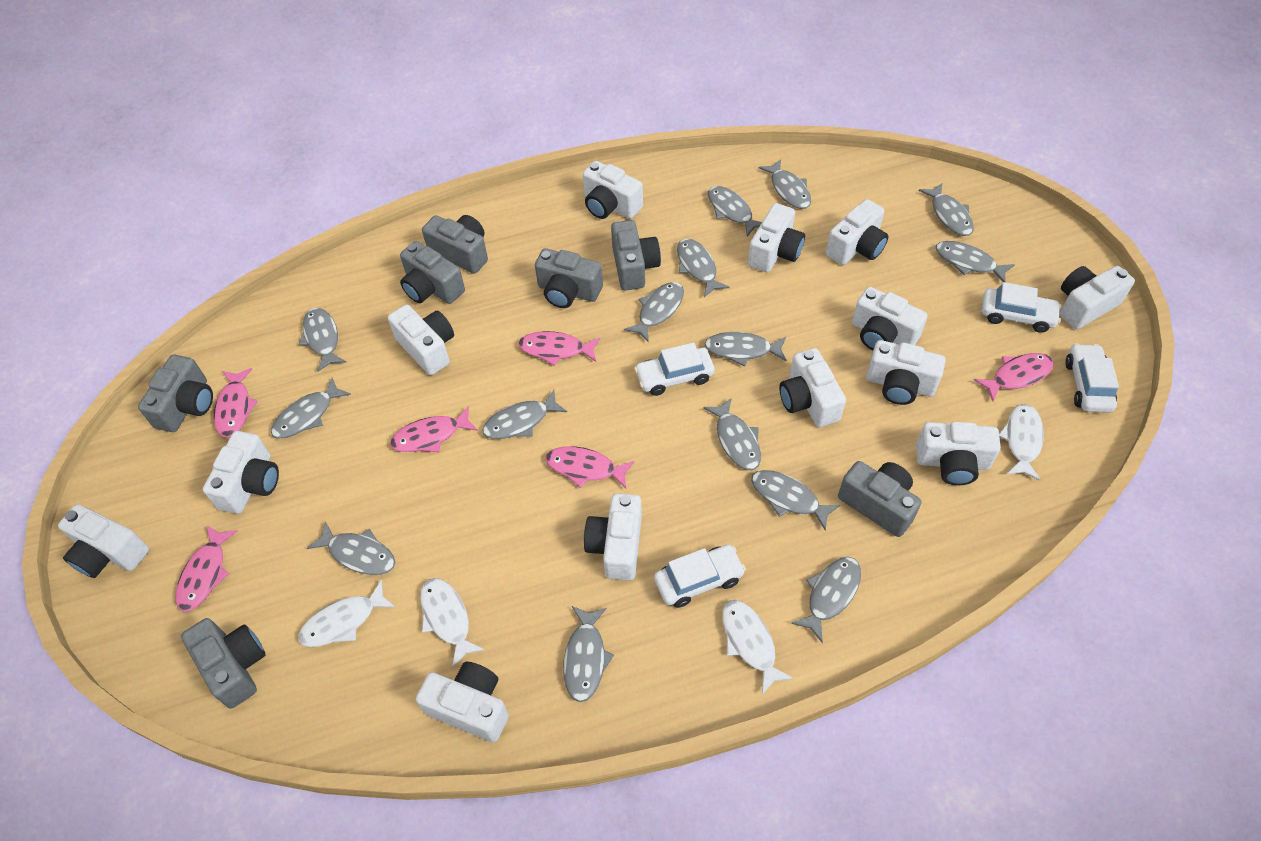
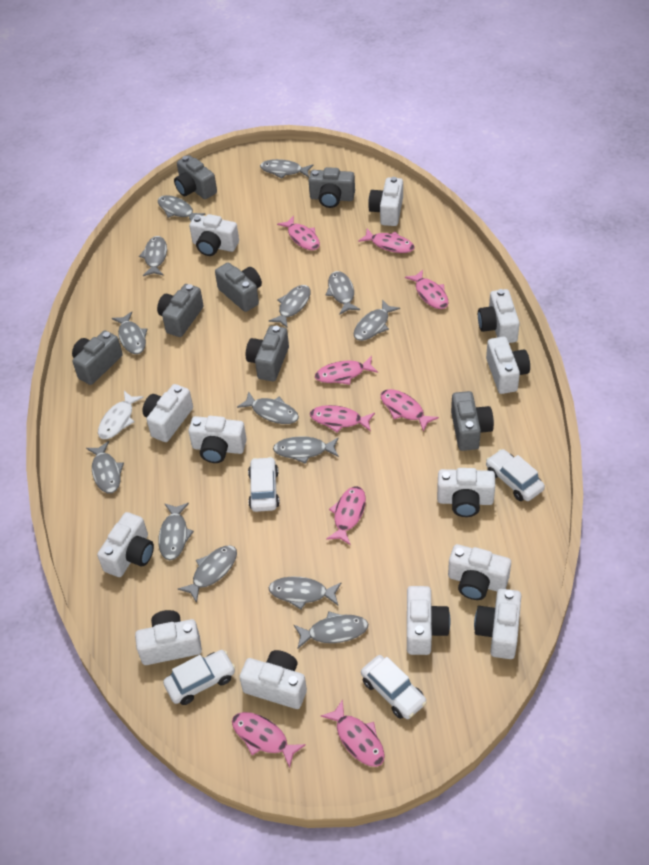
grey fish: 15 -> 14
pink fish: 6 -> 9
white fish: 4 -> 1

